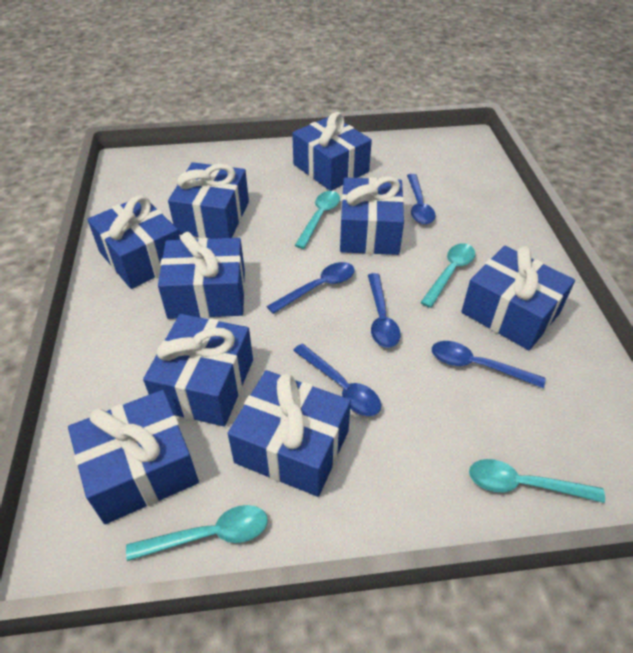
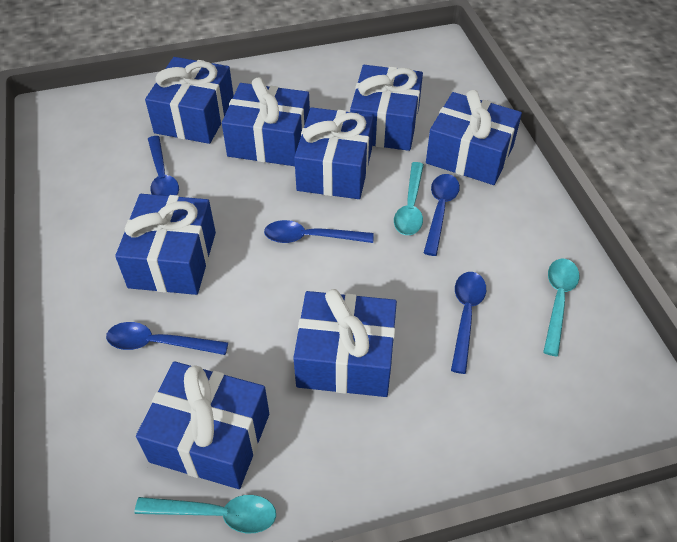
blue gift: 9 -> 8
turquoise spoon: 4 -> 3

